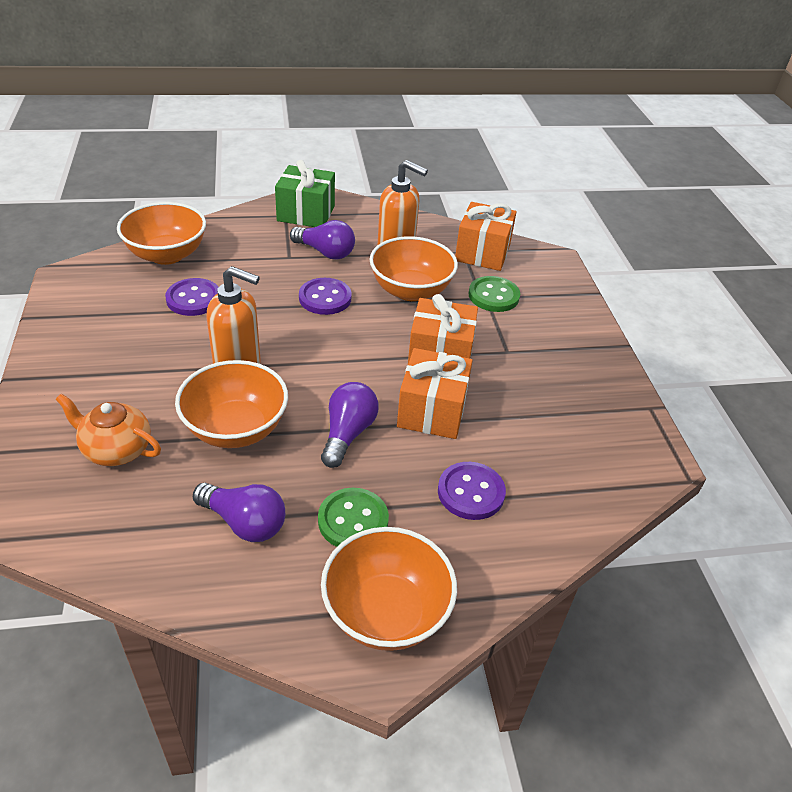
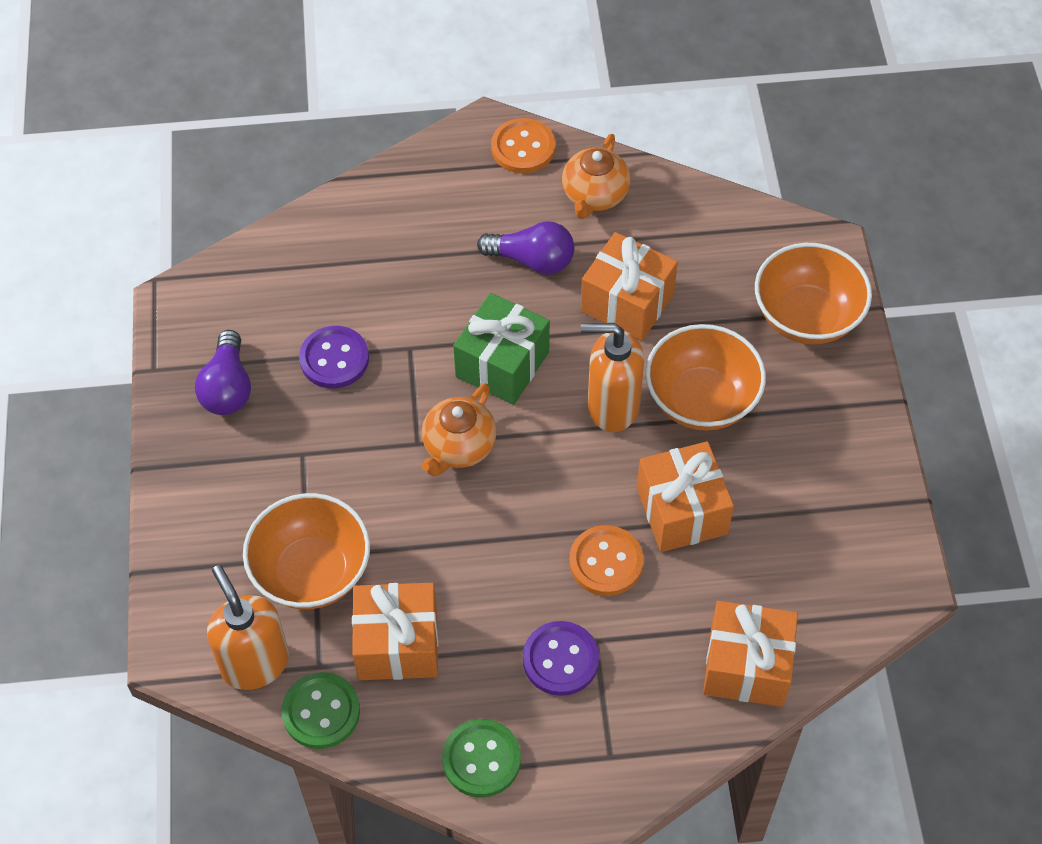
orange bowl: 4 -> 3
orange button: 0 -> 2
orange gift: 3 -> 4
orange teapot: 1 -> 2
purple button: 3 -> 2
purple light bulb: 3 -> 2

